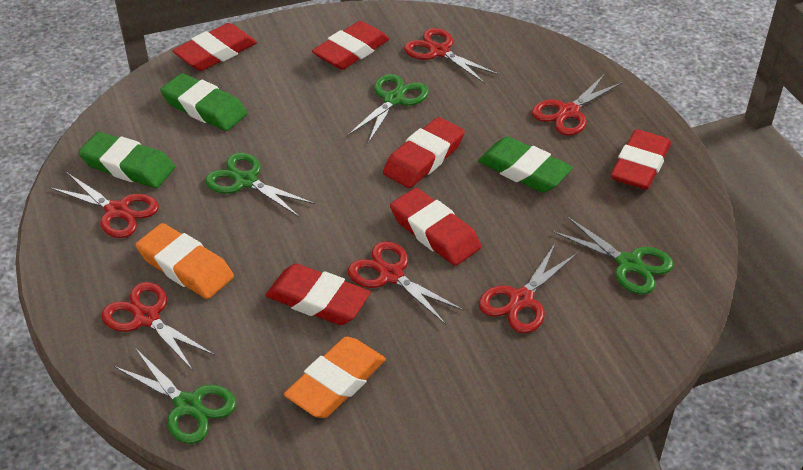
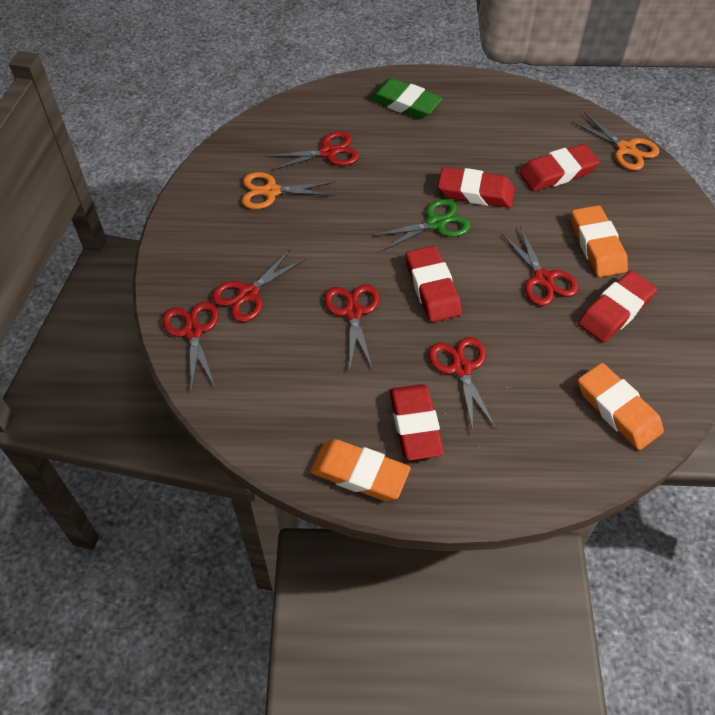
green eraser: 3 -> 1
green scissors: 4 -> 1
orange eraser: 2 -> 3
orange scissors: 0 -> 2
red eraser: 6 -> 5

